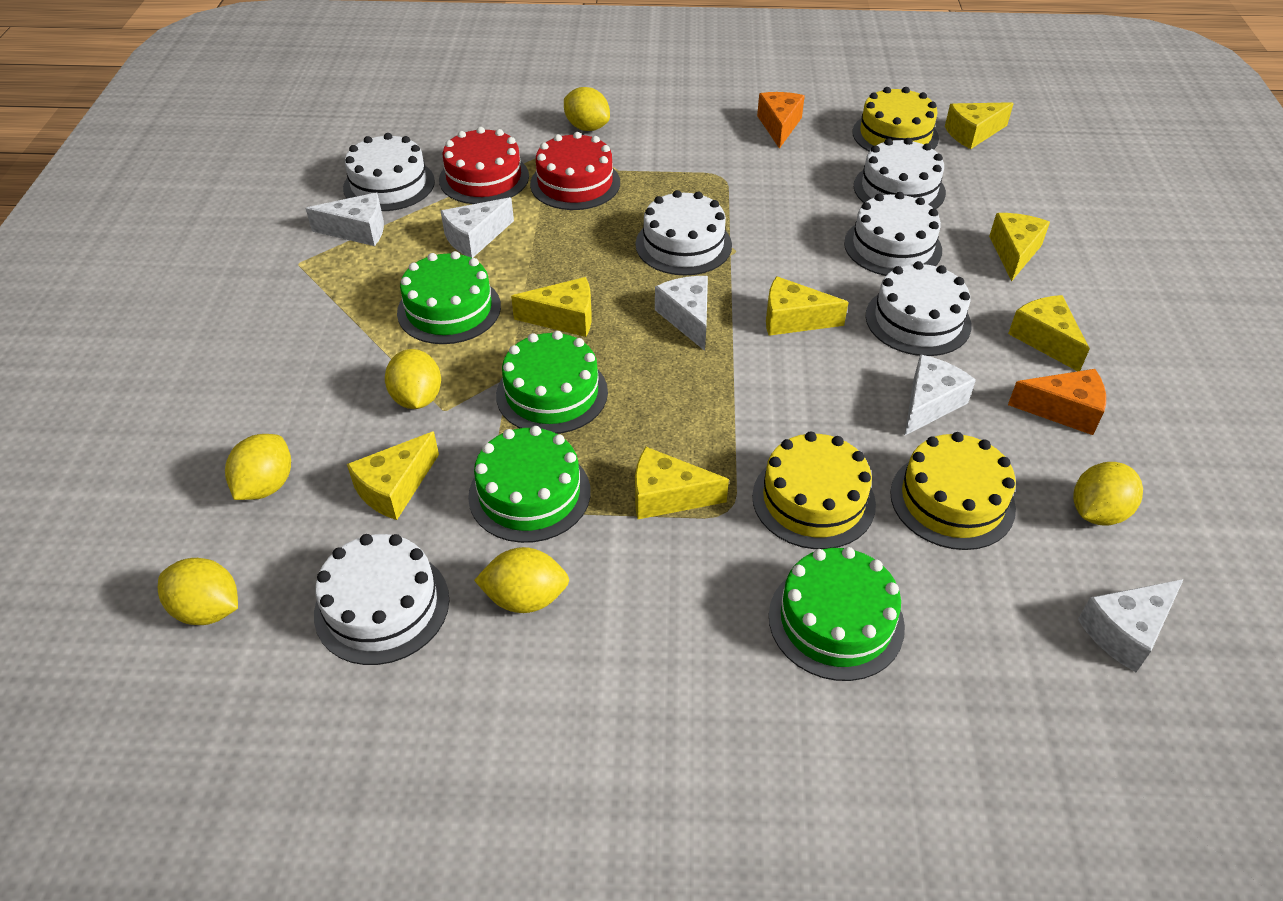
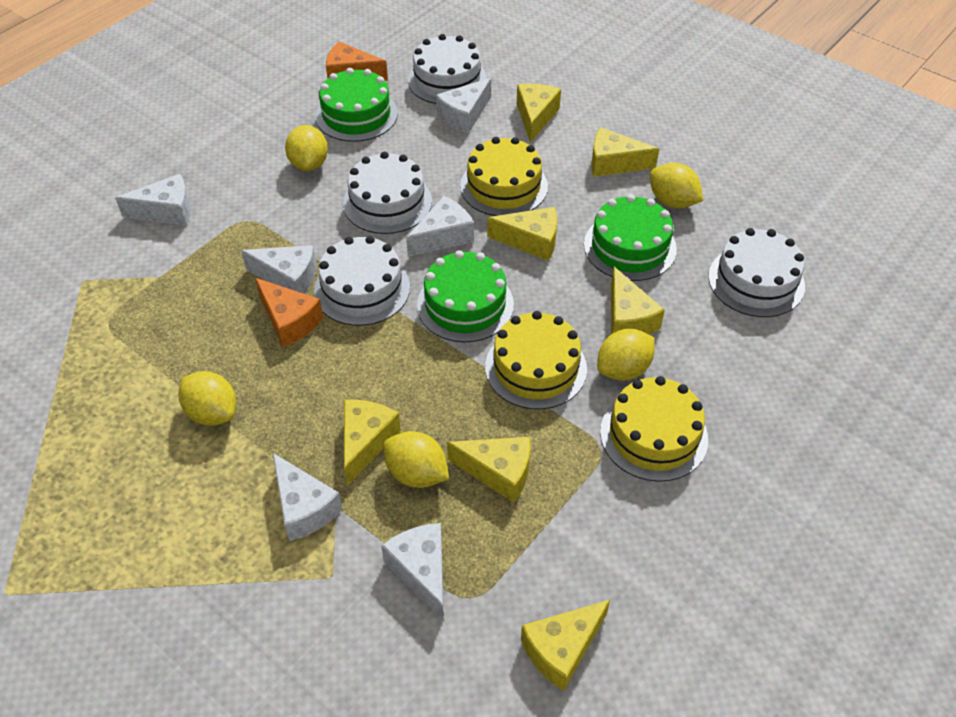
green cake: 4 -> 3
red cake: 2 -> 0
white cake: 6 -> 4
white cheese: 5 -> 6
yellow lemon: 6 -> 5

